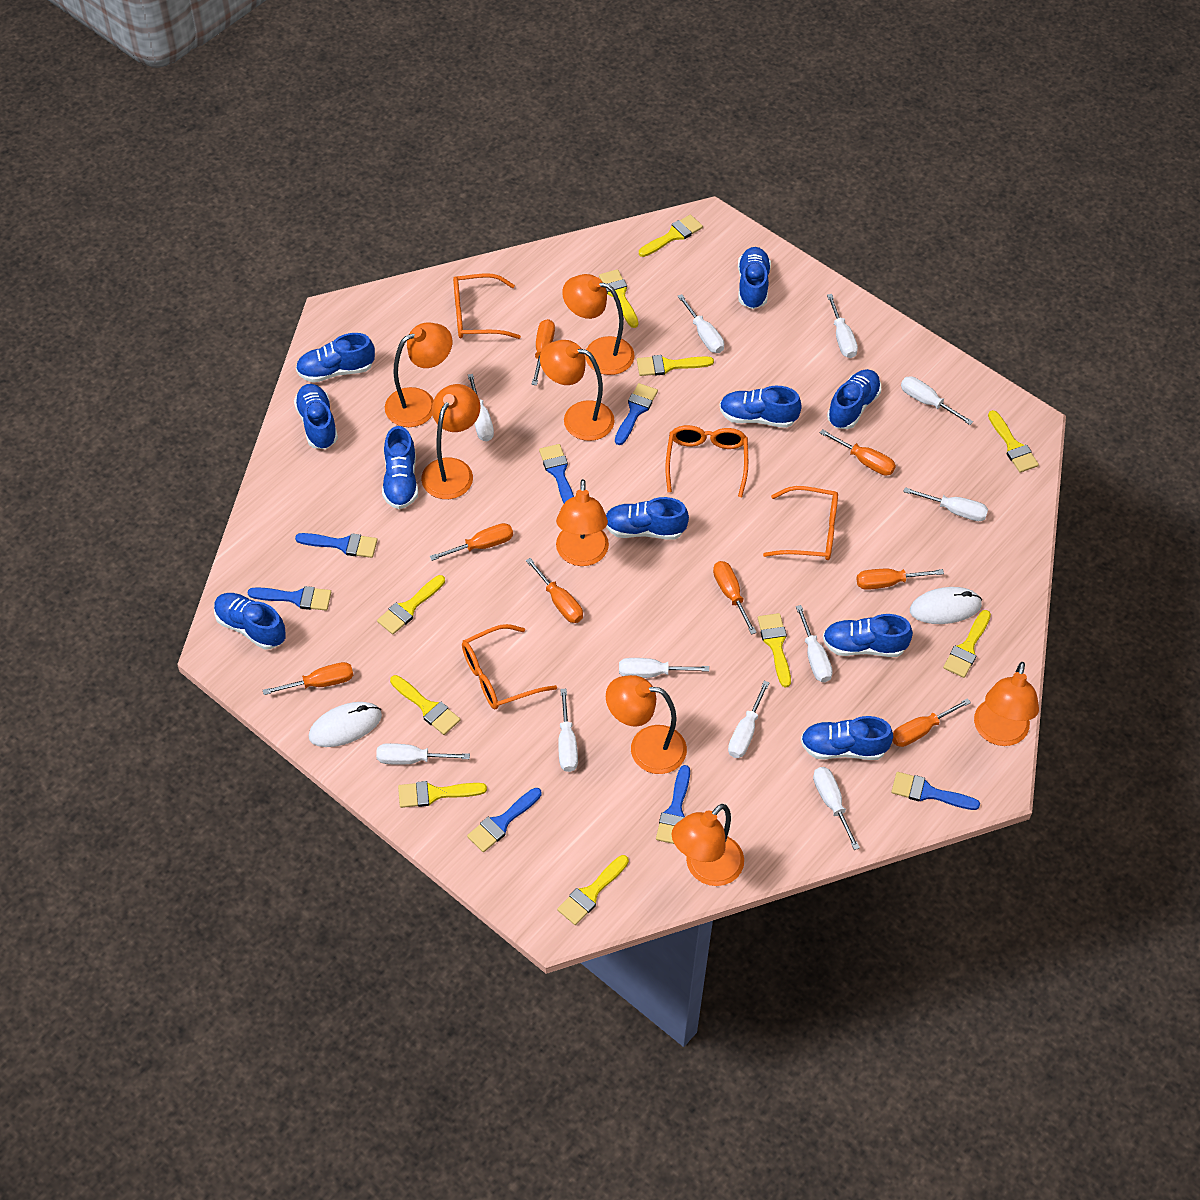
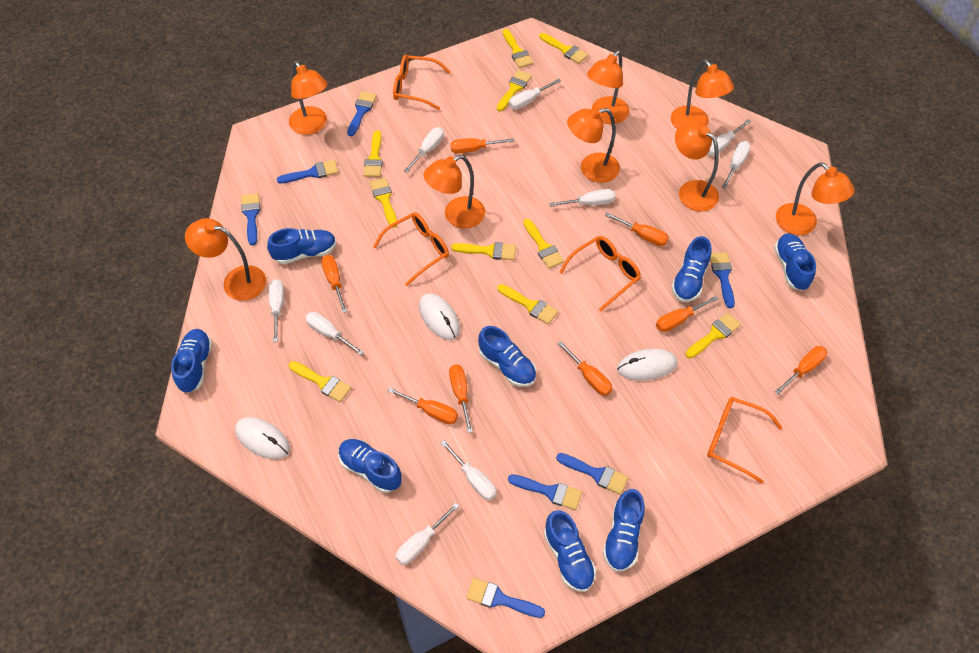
blue shoe: 10 -> 8
white mouse: 2 -> 3
white screwdriver: 11 -> 9

